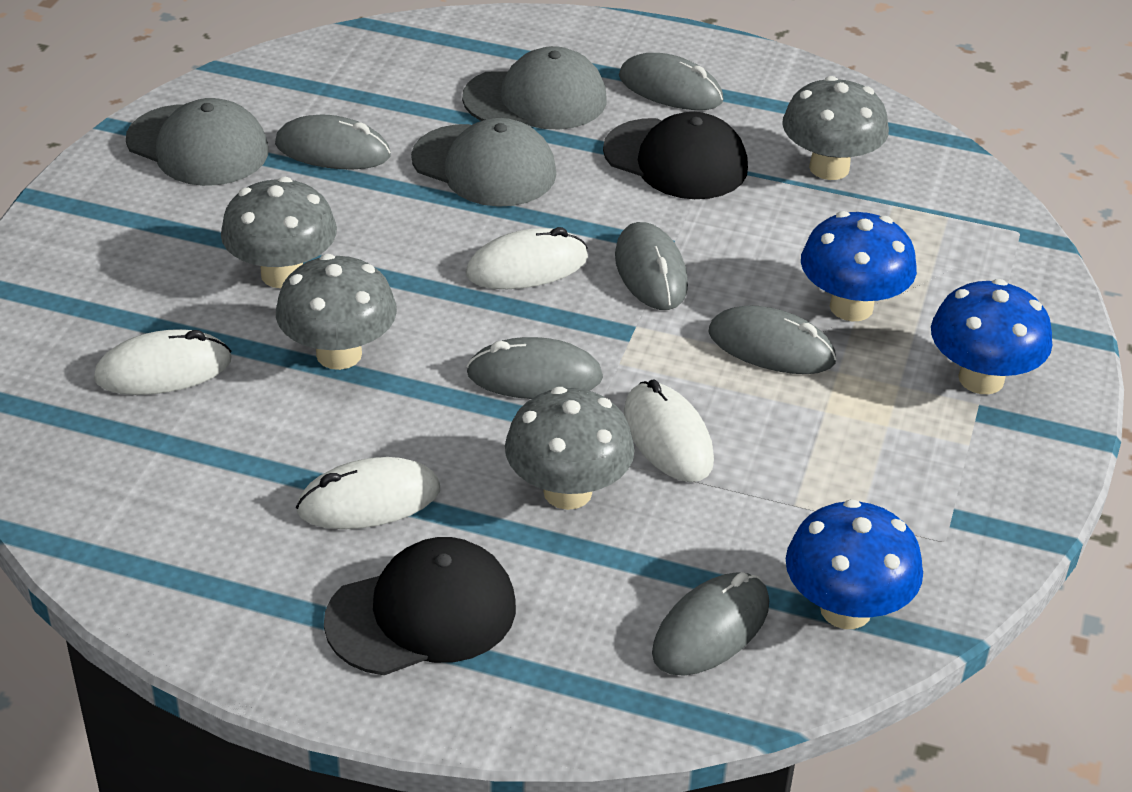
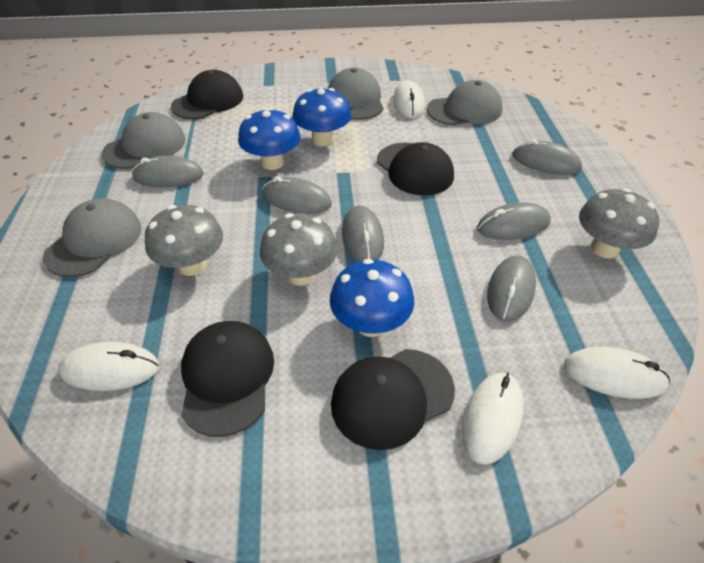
black cap: 2 -> 4
grey cap: 3 -> 4
grey mushroom: 4 -> 3

